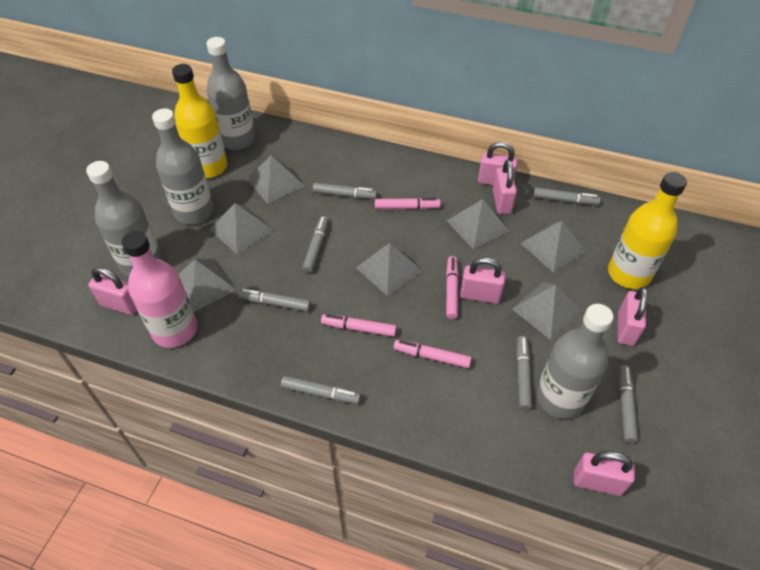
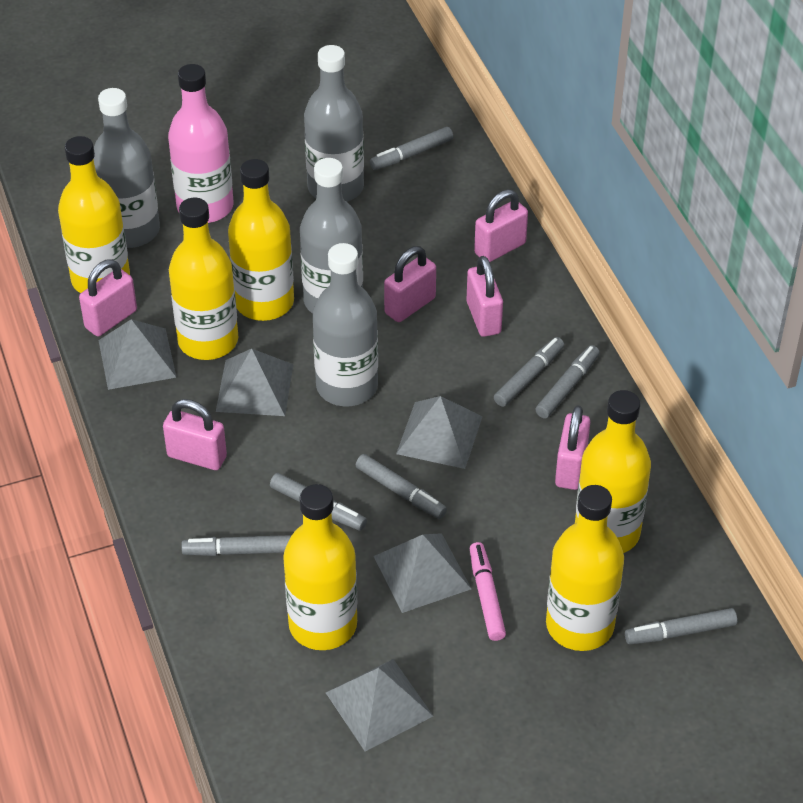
grey pyramid: 7 -> 5
pink marker: 4 -> 1
yellow bottle: 2 -> 6

